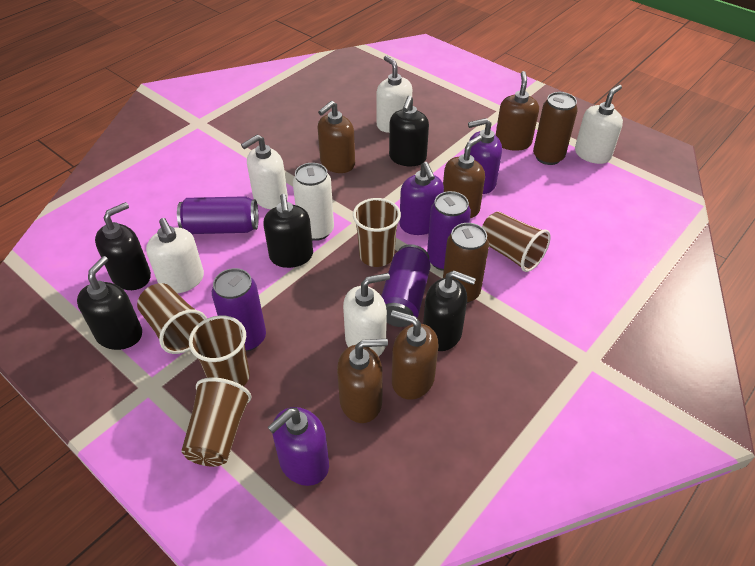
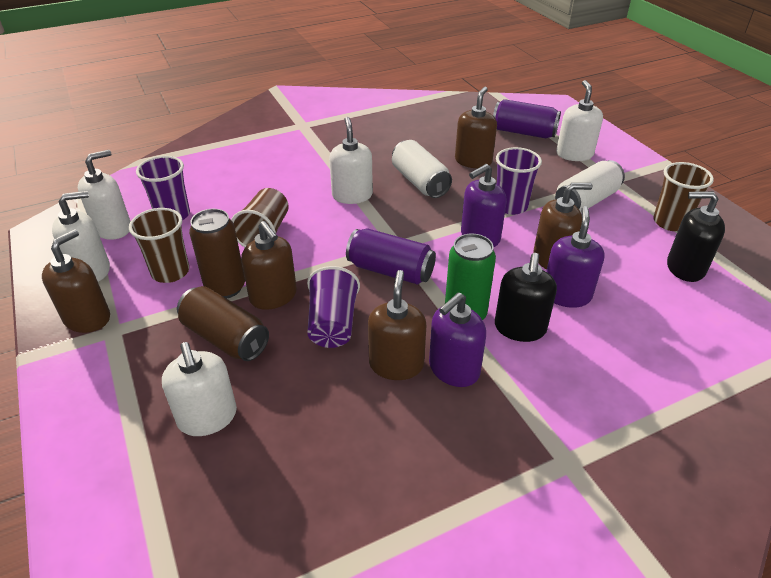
black soap dispenser: 5 -> 2
brown cup: 5 -> 3
green can: 0 -> 1
purple can: 4 -> 2
purple cup: 0 -> 3
white can: 1 -> 2

